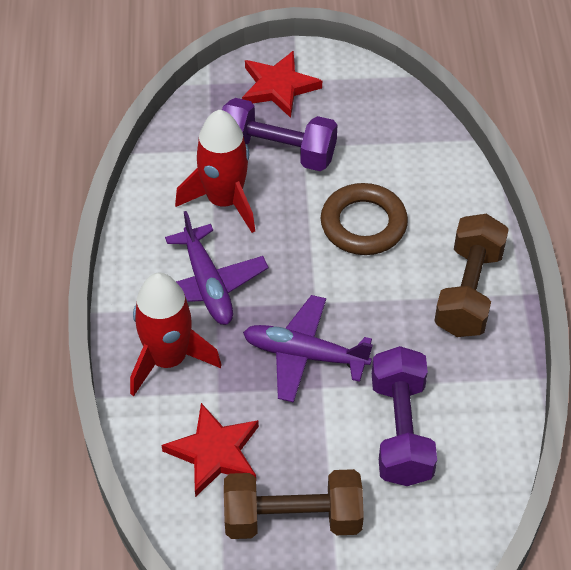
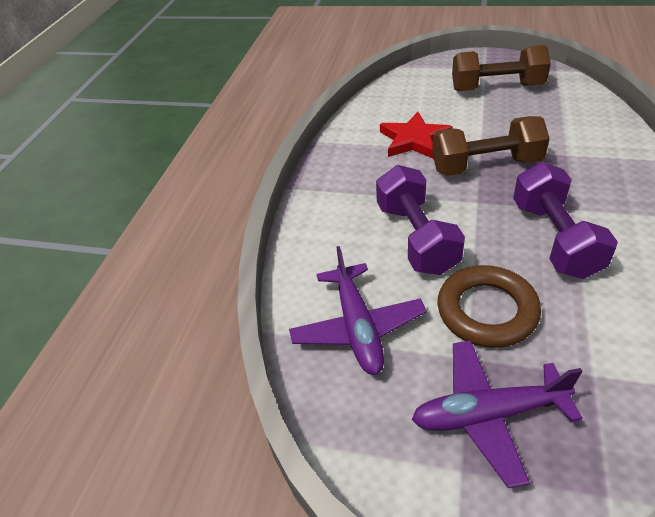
red rocket: 2 -> 0
red star: 2 -> 1

